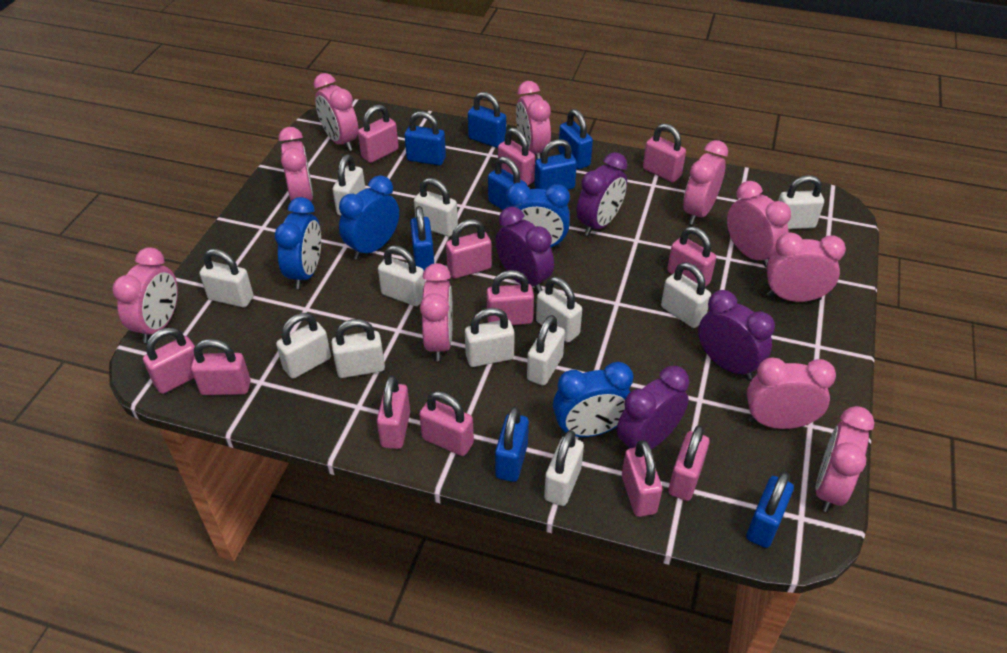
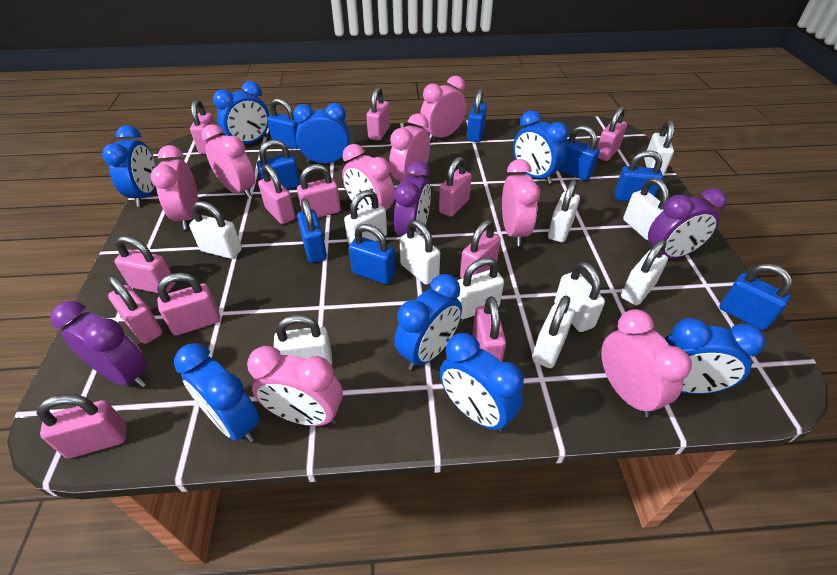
blue clock: 4 -> 8
pink clock: 10 -> 8
purple clock: 4 -> 3
white padlock: 12 -> 11

